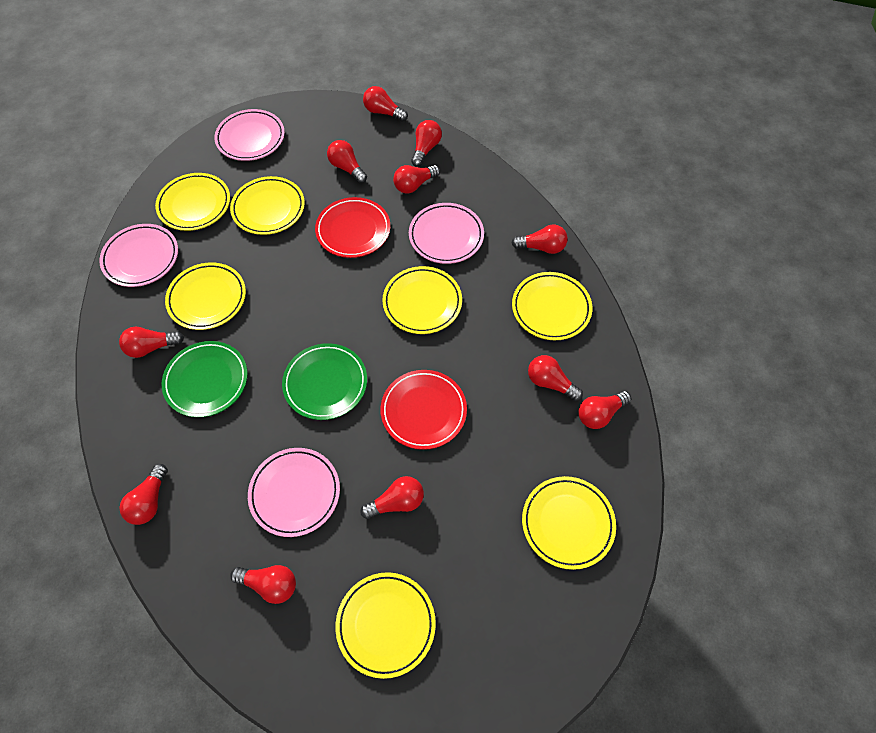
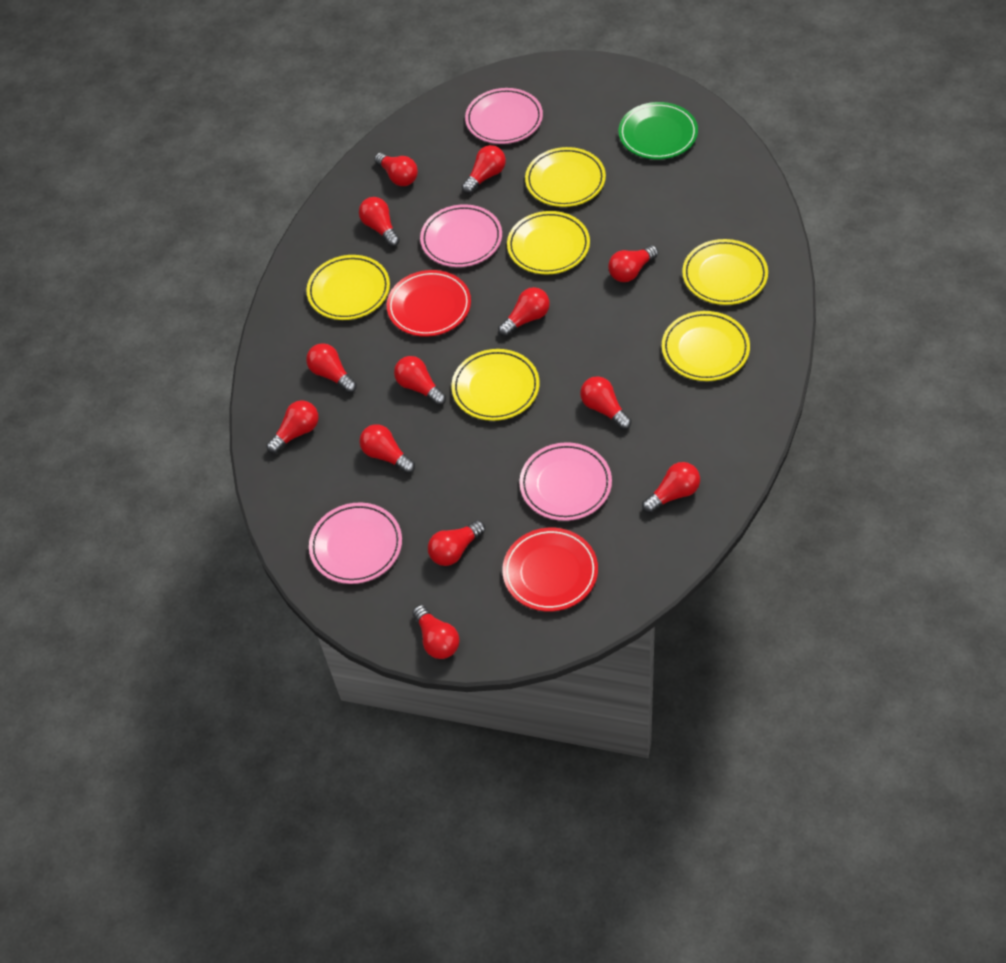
green plate: 2 -> 1
red light bulb: 11 -> 13
yellow plate: 7 -> 6

